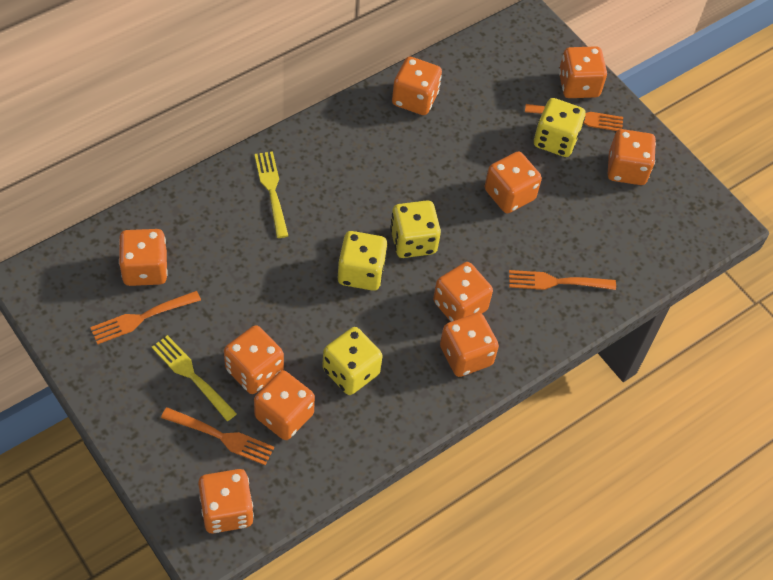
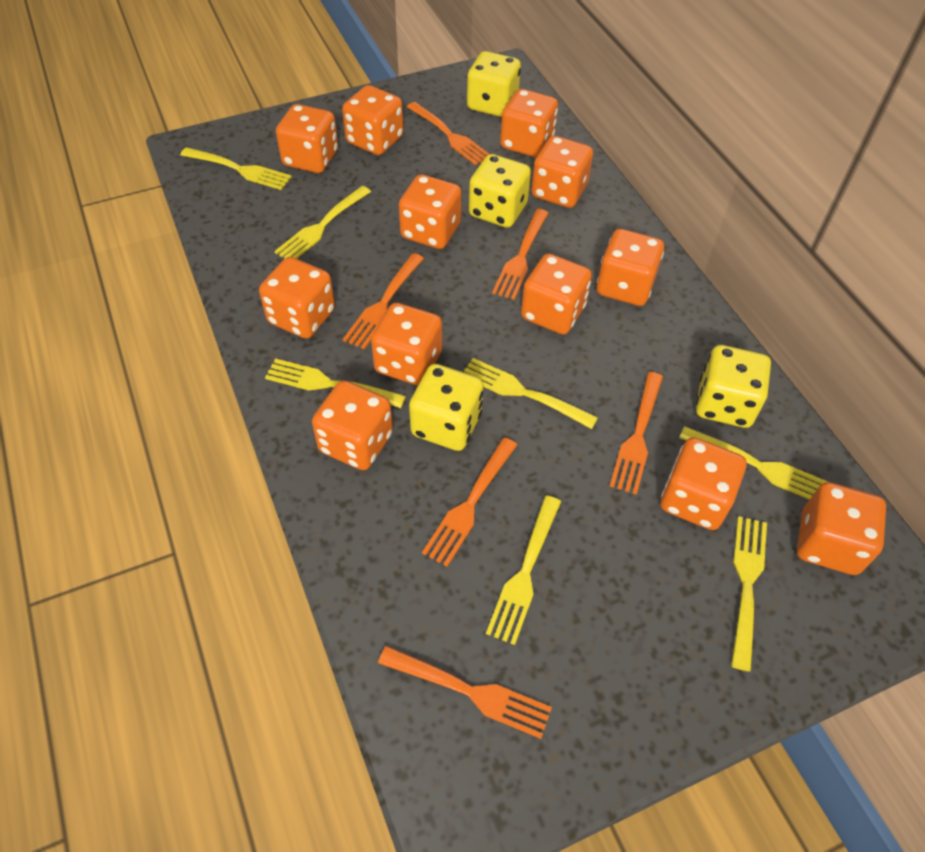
orange dice: 10 -> 12
orange fork: 4 -> 6
yellow fork: 2 -> 7

